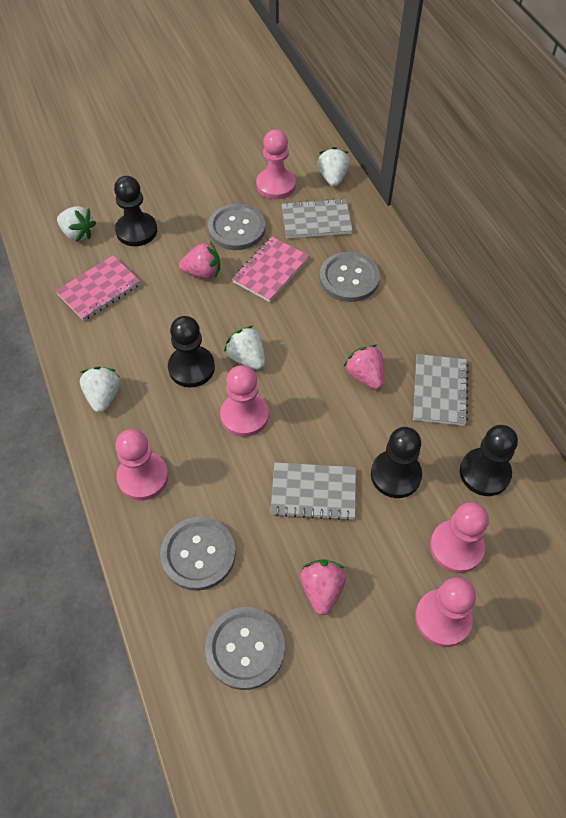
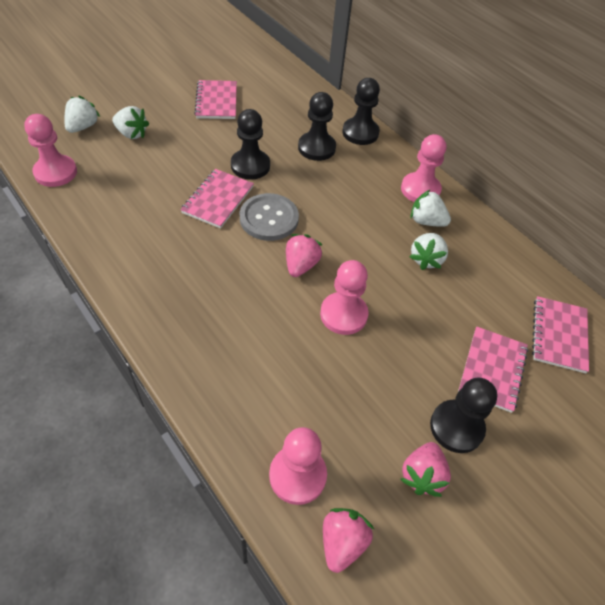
grey button: 4 -> 1
grey notebook: 3 -> 0
pink notebook: 2 -> 4
pink pawn: 5 -> 4

